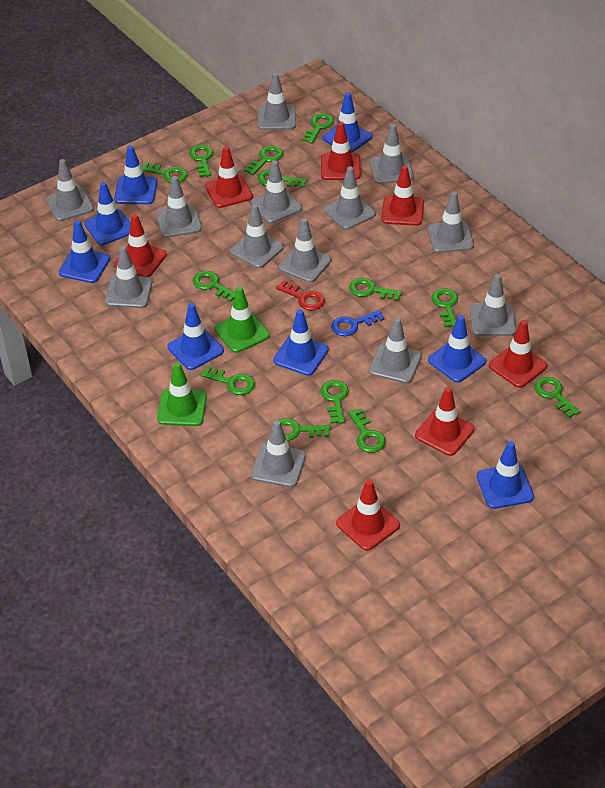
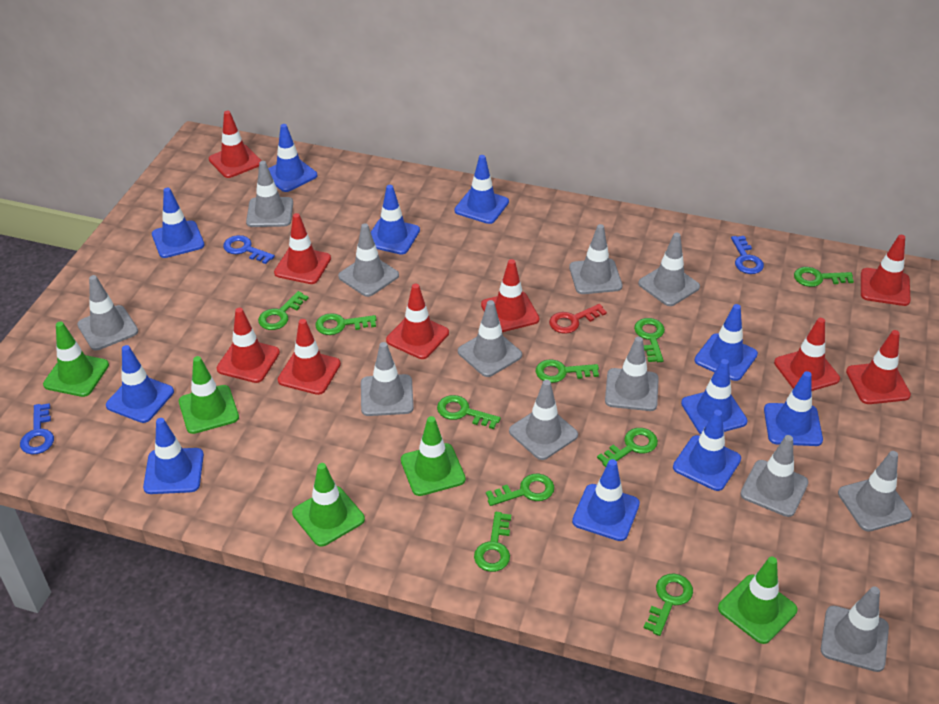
blue key: 1 -> 3
blue traffic cone: 8 -> 11
green key: 13 -> 10
green traffic cone: 2 -> 5
grey traffic cone: 13 -> 12
red traffic cone: 7 -> 9

